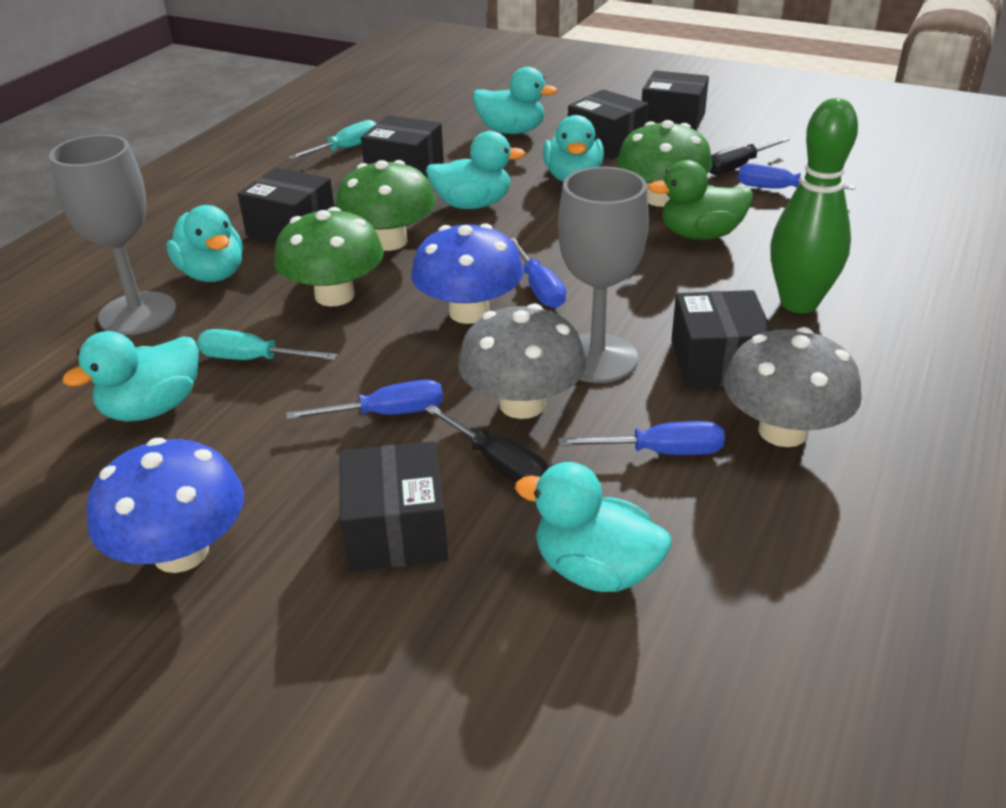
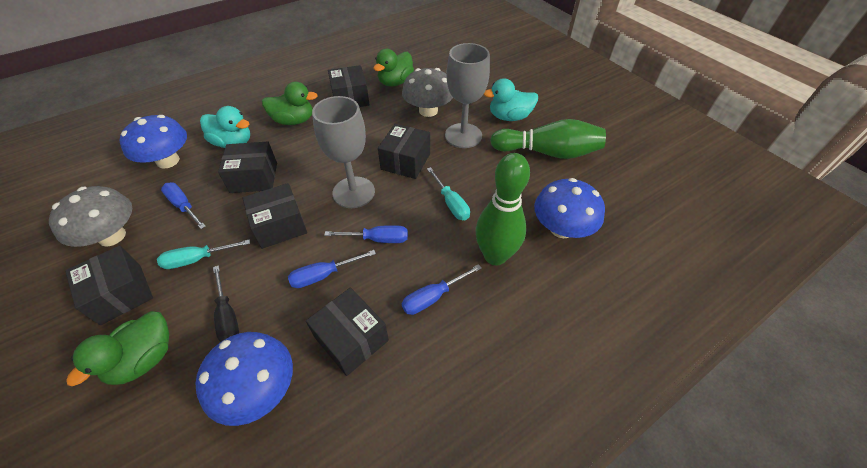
black screwdriver: 2 -> 1
blue mushroom: 2 -> 3
green bowling pin: 1 -> 2
green duck: 1 -> 3
green mushroom: 3 -> 0
turquoise duck: 6 -> 2

